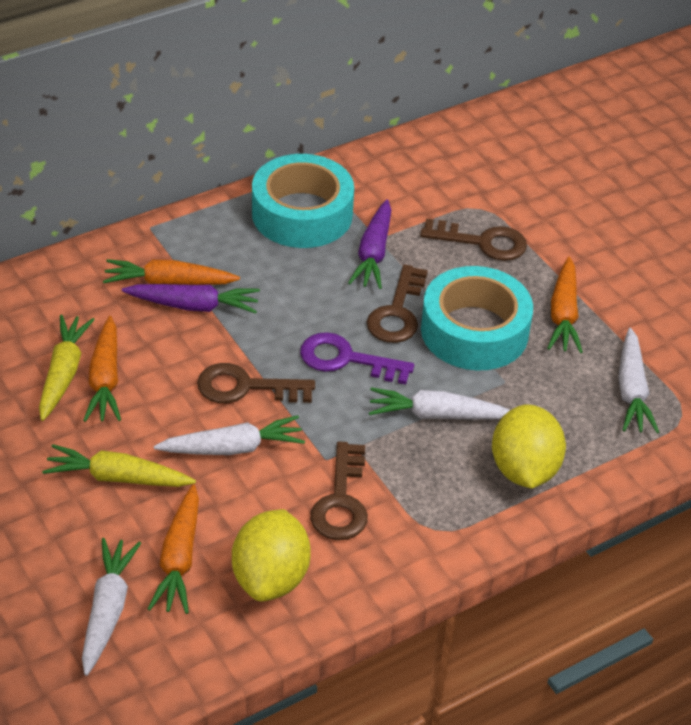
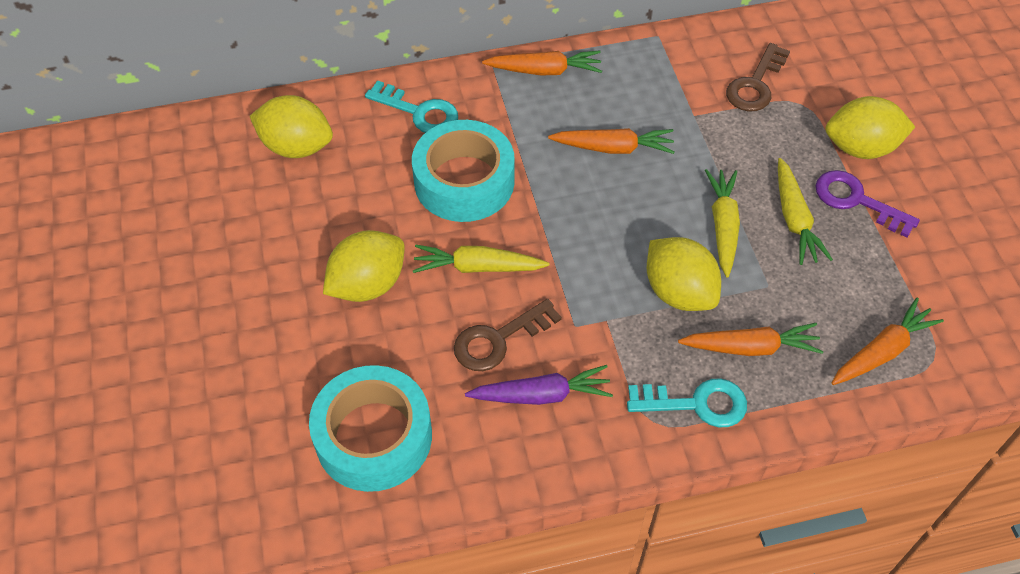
brown key: 4 -> 2
purple carrot: 2 -> 1
turquoise key: 0 -> 2
white carrot: 4 -> 0
yellow carrot: 2 -> 3
yellow lemon: 2 -> 4

